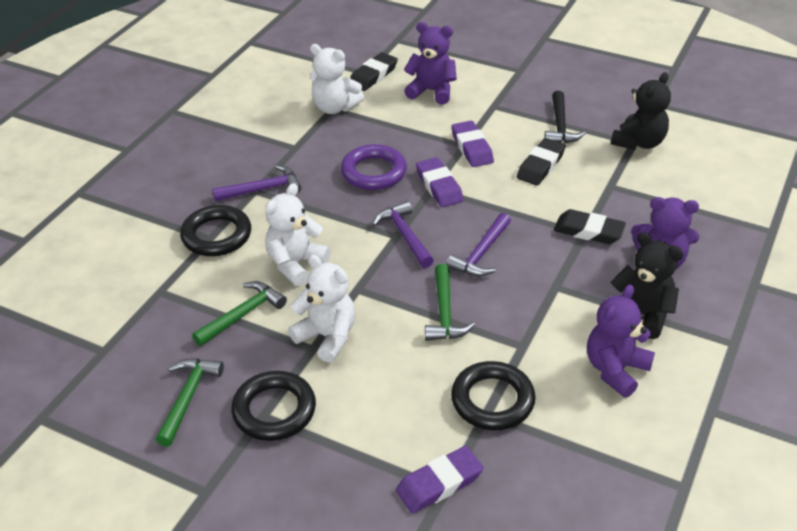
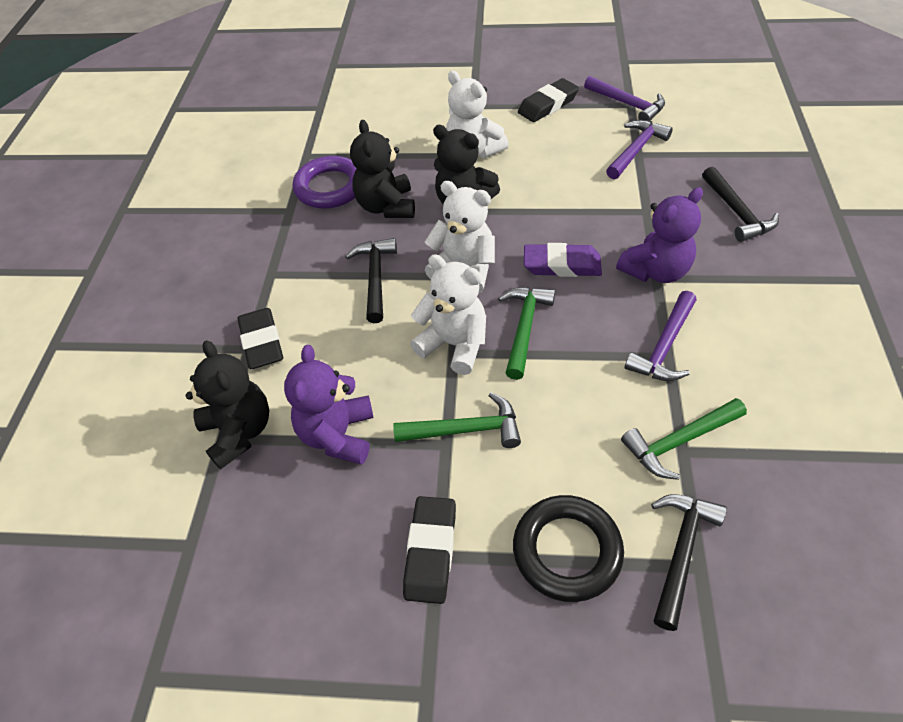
black hammer: 1 -> 3
black ring: 3 -> 1
black teddy bear: 2 -> 3
purple eraser: 3 -> 1
purple teddy bear: 3 -> 2

